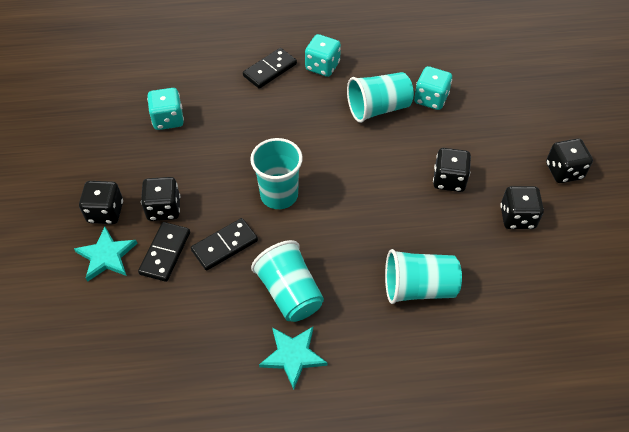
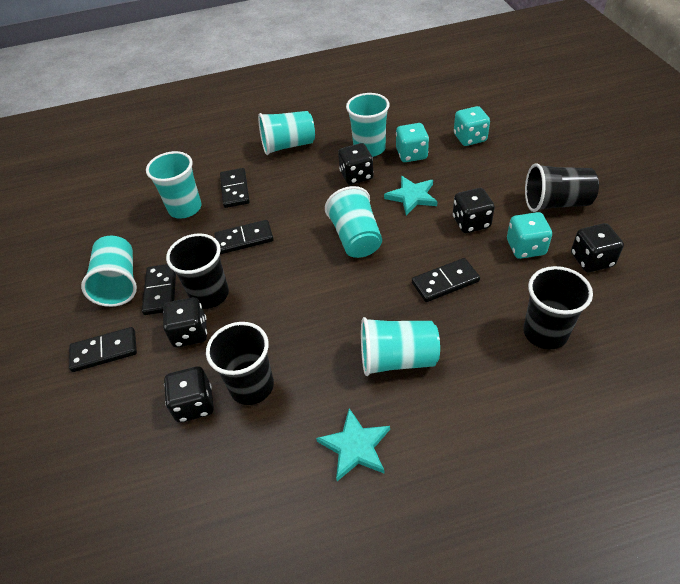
black cup: 0 -> 4
black domino: 3 -> 5
turquoise cup: 4 -> 6

